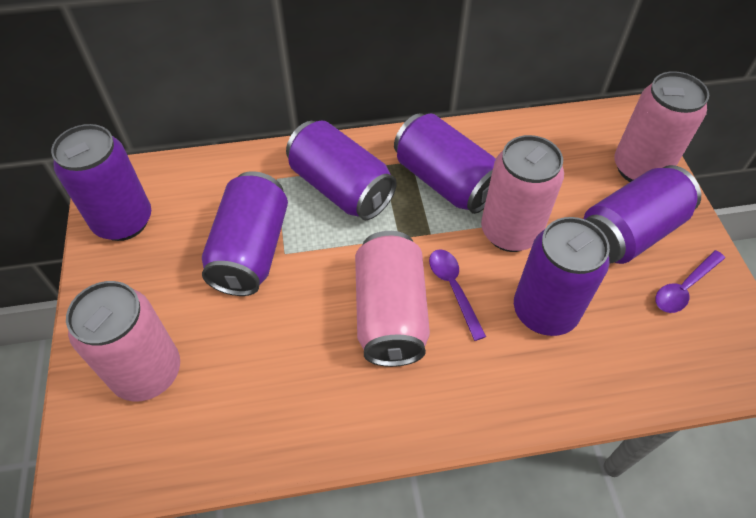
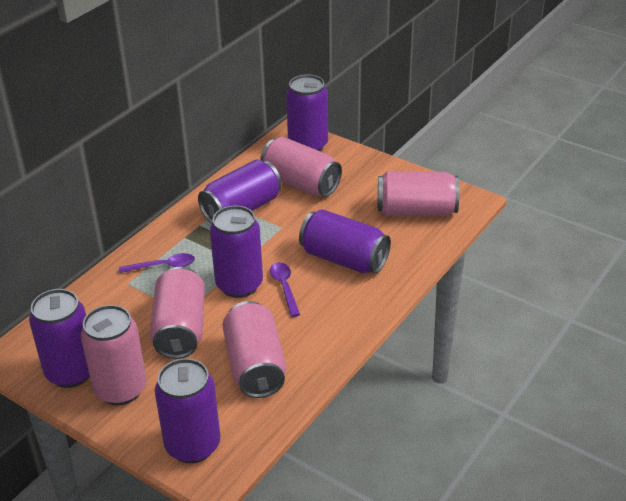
pink can: 4 -> 5

